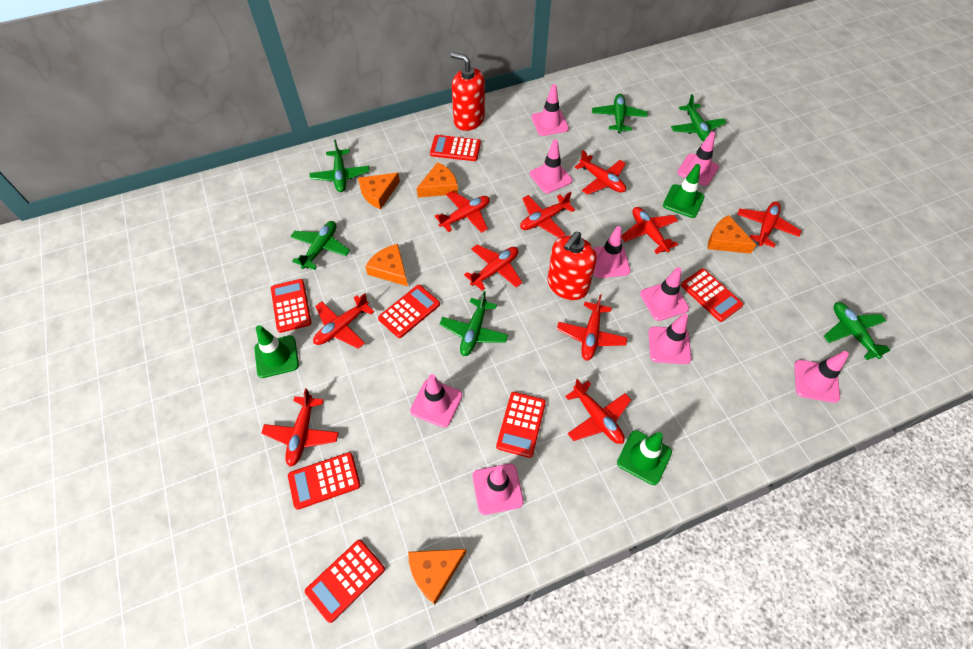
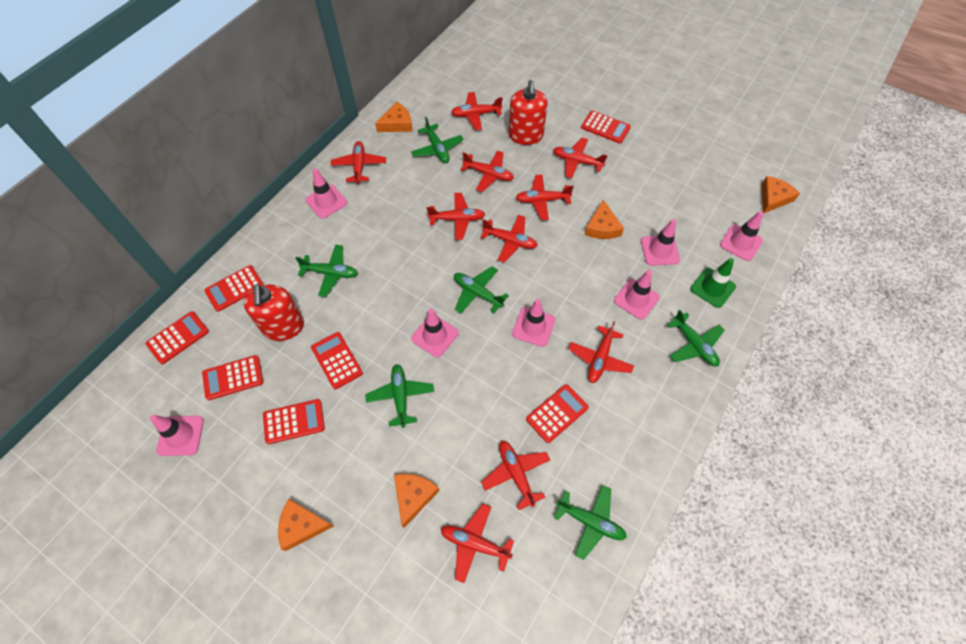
green traffic cone: 3 -> 1
pink traffic cone: 9 -> 7

